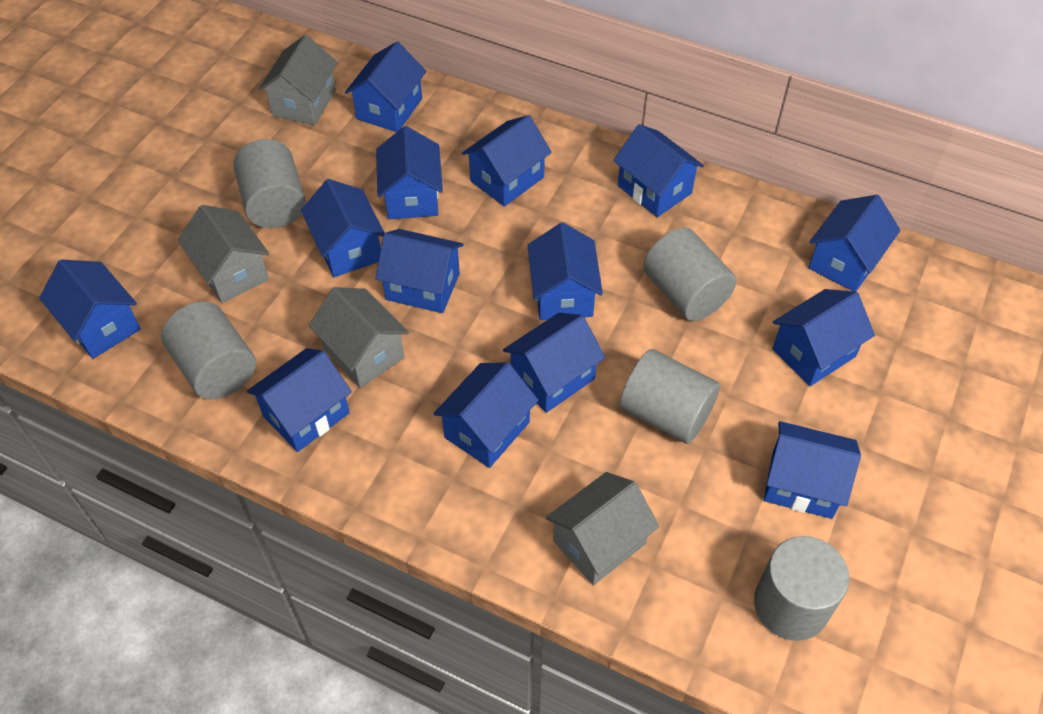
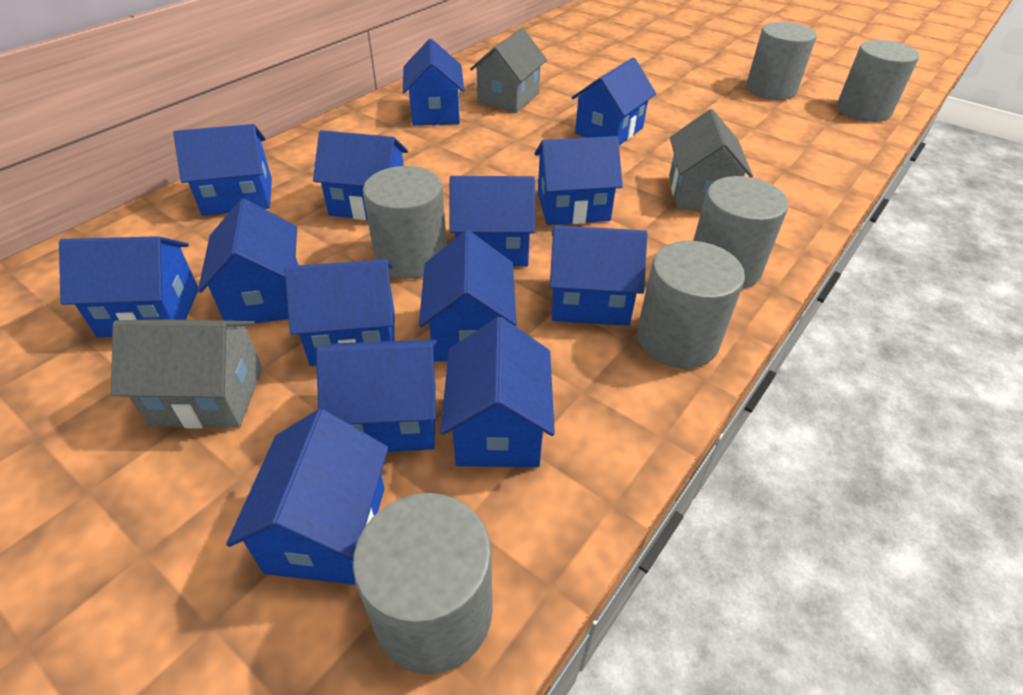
grey cylinder: 5 -> 6
grey house: 4 -> 3

